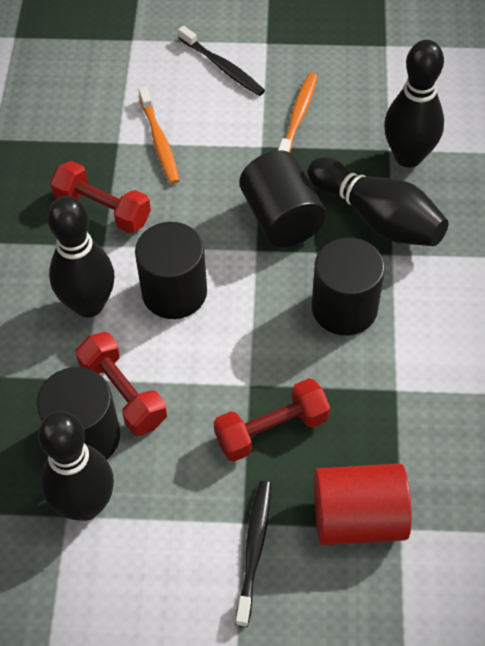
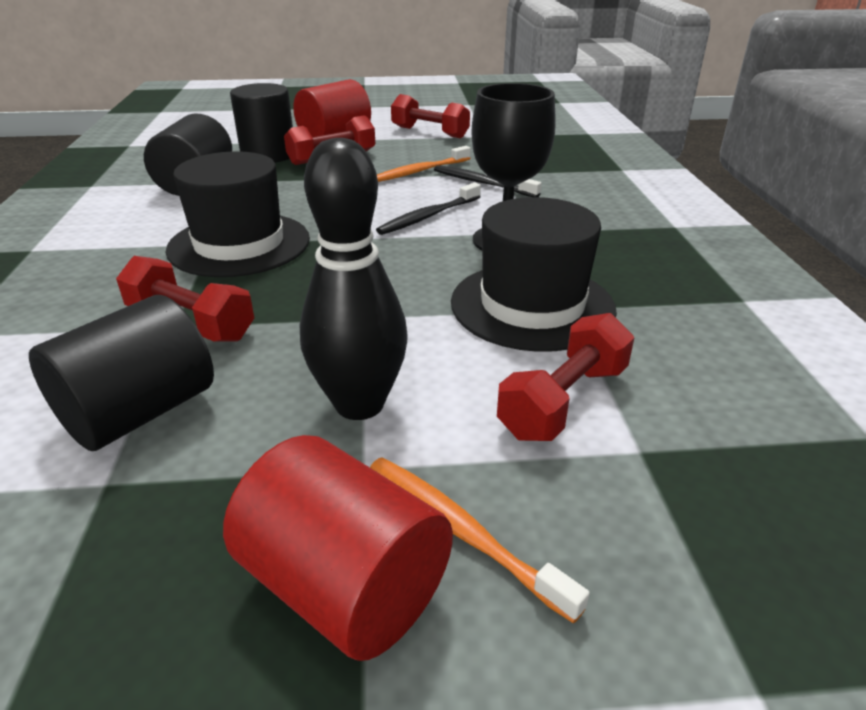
black bowling pin: 4 -> 1
black cylinder: 4 -> 3
black goblet: 0 -> 1
black hat: 0 -> 2
red cylinder: 1 -> 2
red dumbbell: 3 -> 4

